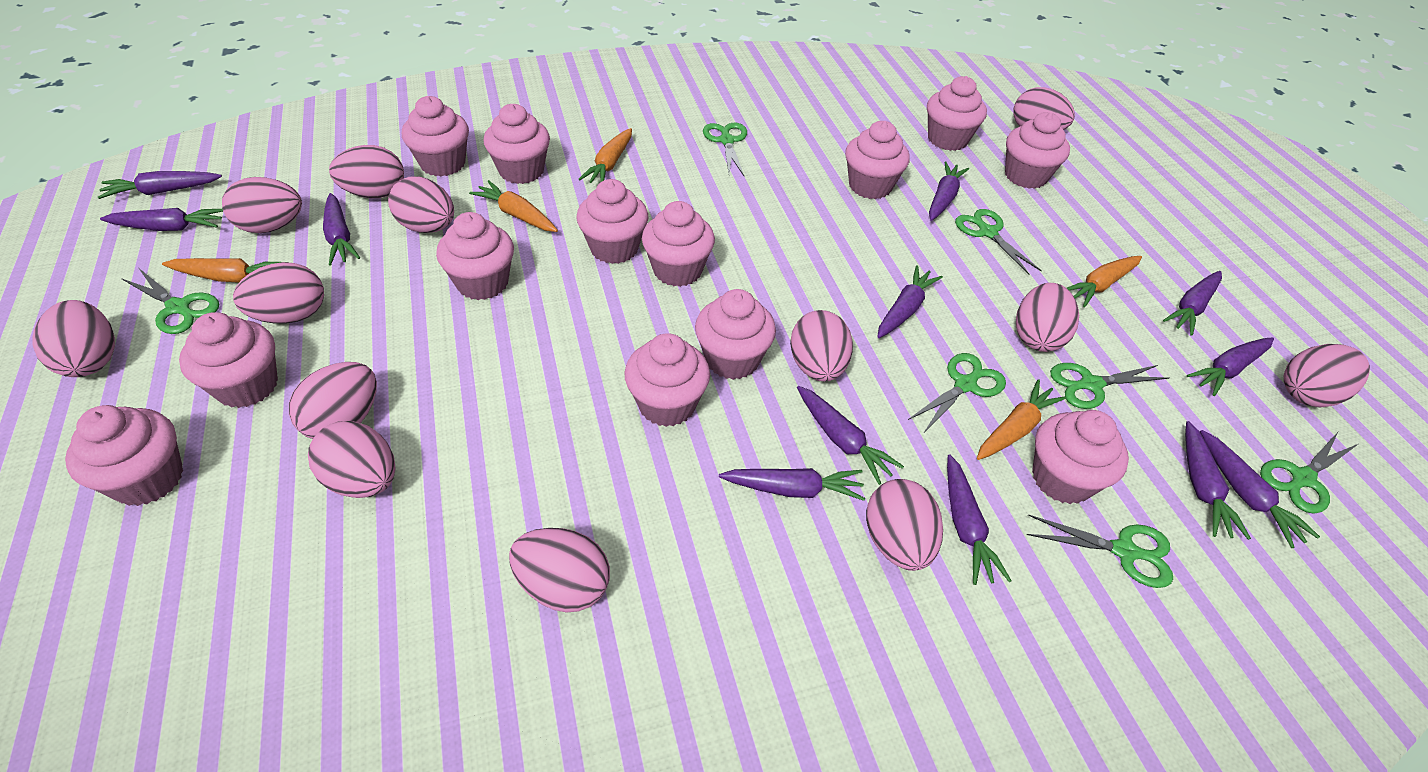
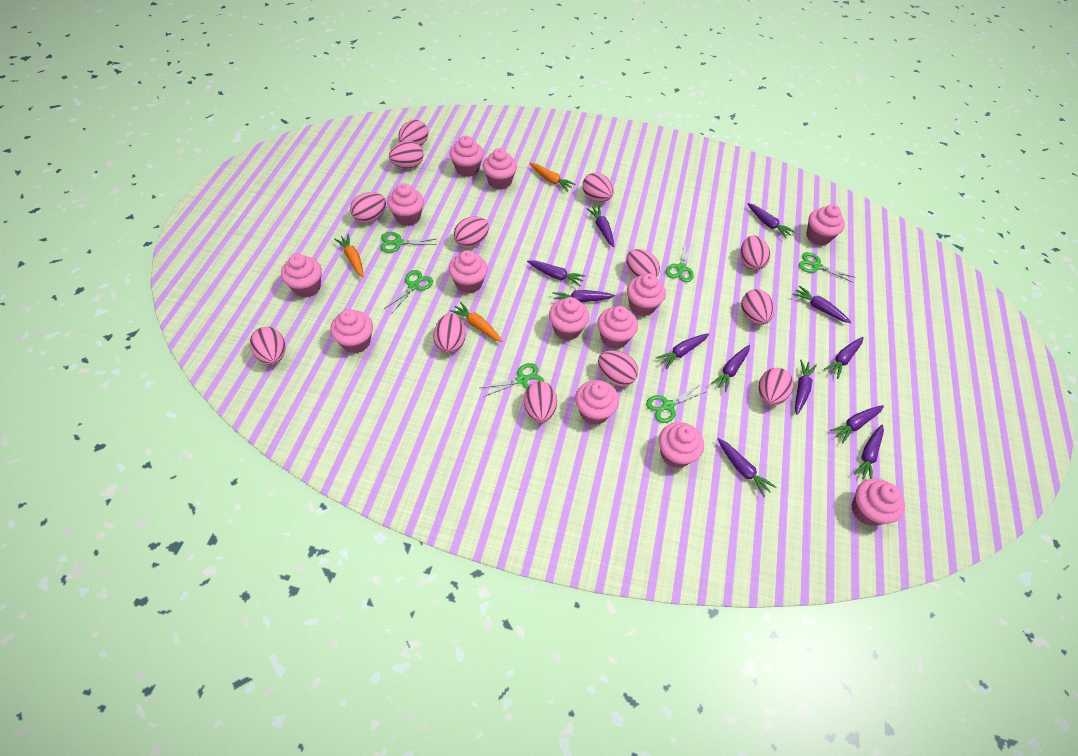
green scissors: 7 -> 6
orange carrot: 5 -> 3

